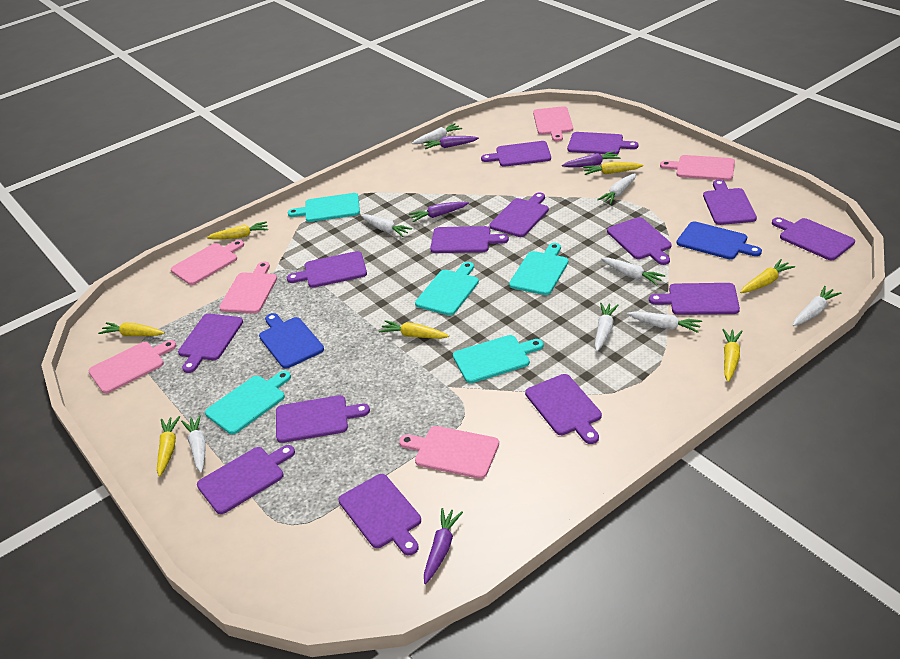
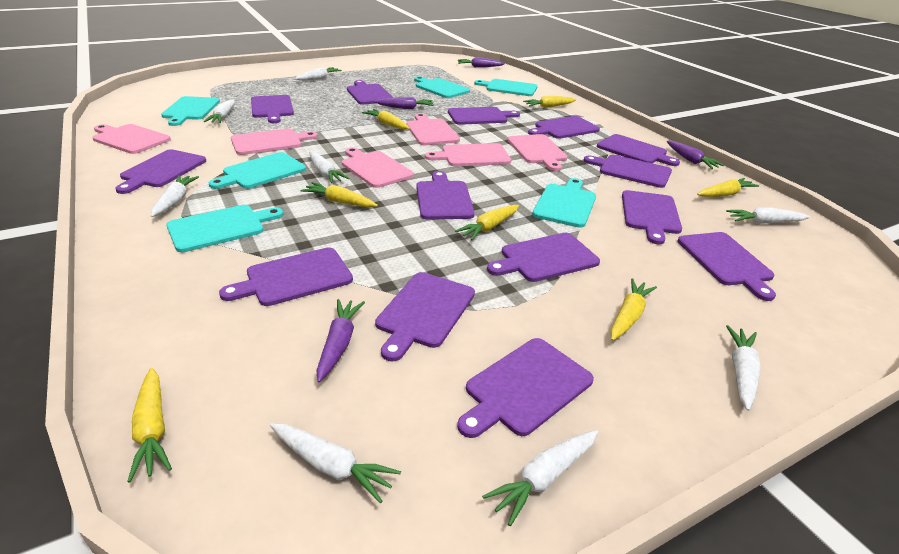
blue cutting board: 2 -> 0
turquoise cutting board: 5 -> 6

